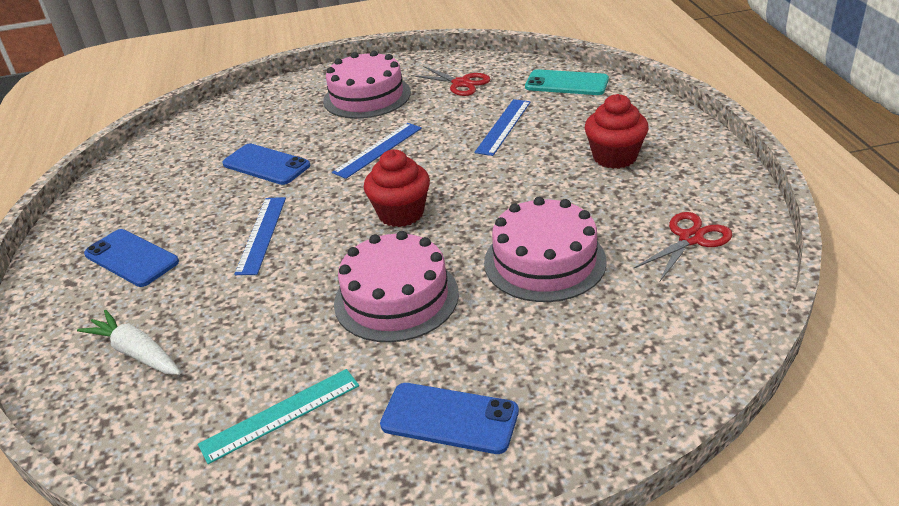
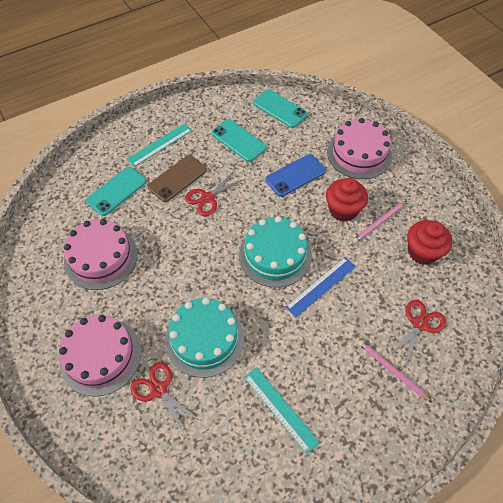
blue phone: 3 -> 1
blue ruler: 3 -> 1
brown phone: 0 -> 1
pink pencil: 0 -> 2
red scissors: 2 -> 3
turquoise cake: 0 -> 2
turquoise phone: 1 -> 3
turquoise ruler: 1 -> 2
white carrot: 1 -> 0

